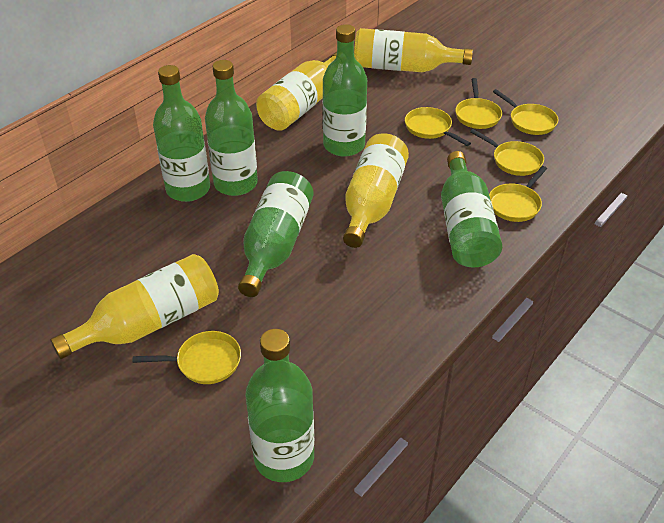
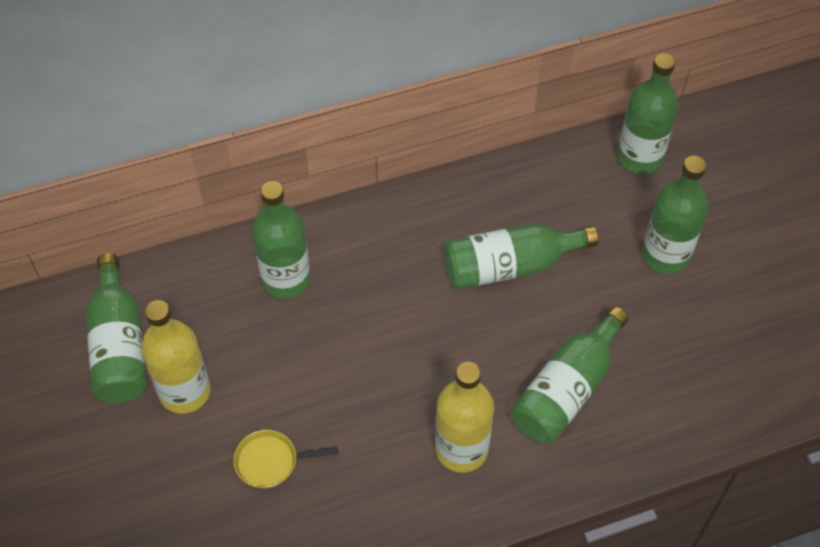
yellow bottle: 4 -> 2
yellow pan: 6 -> 1

